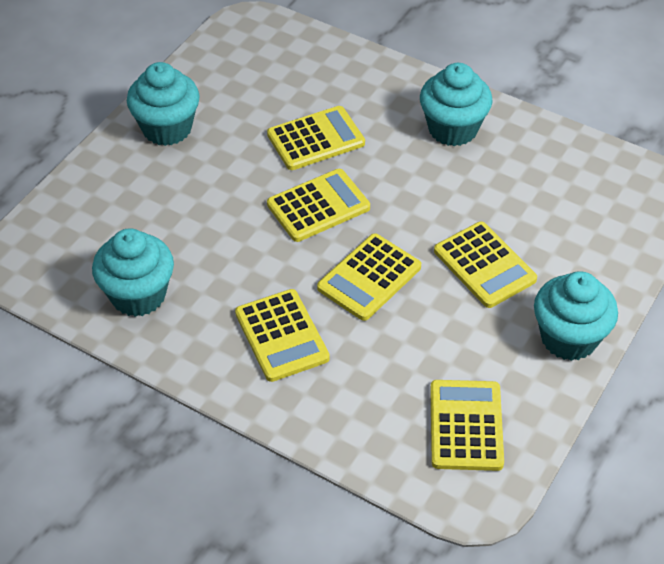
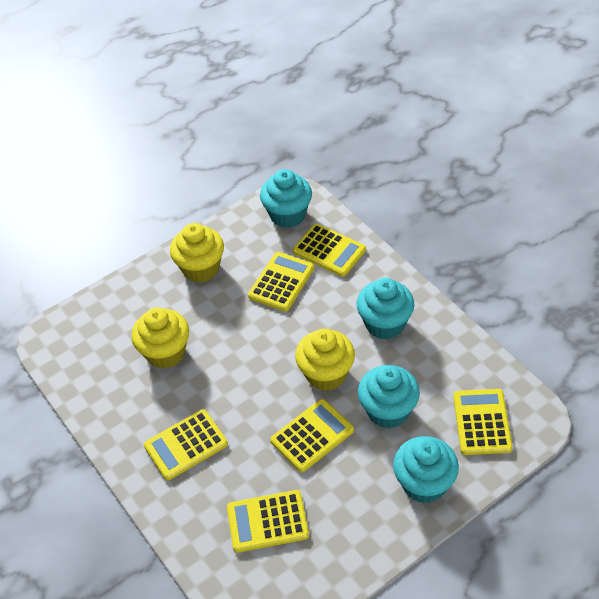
yellow cupcake: 0 -> 3

